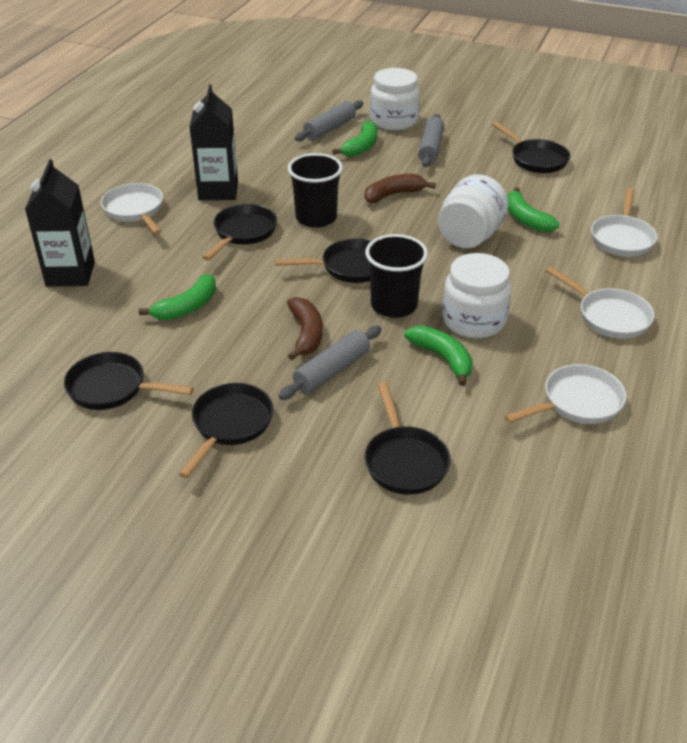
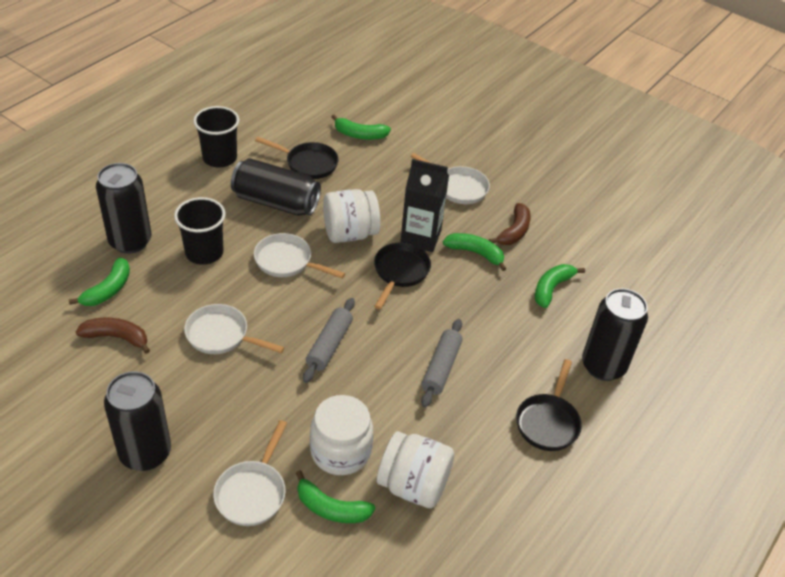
black can: 0 -> 4
black carton: 2 -> 1
black pan: 6 -> 3
green banana: 4 -> 5
grey rolling pin: 3 -> 2

